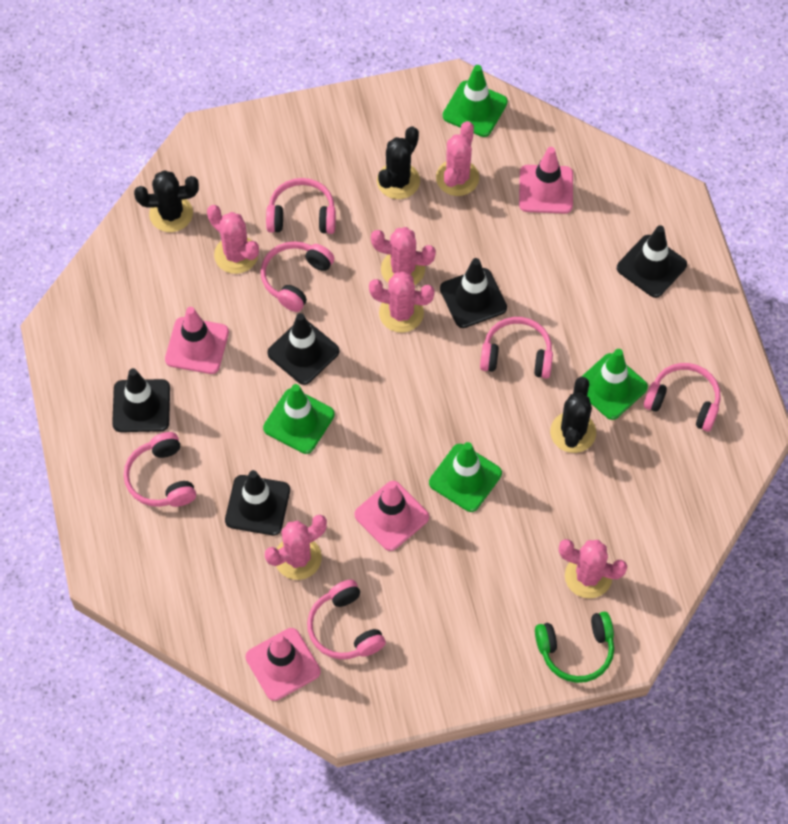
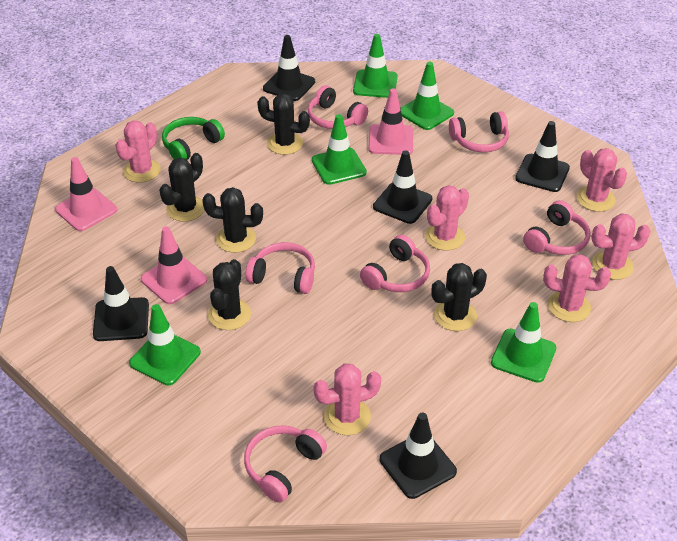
black cactus: 3 -> 5
green traffic cone: 4 -> 5
pink traffic cone: 4 -> 3

